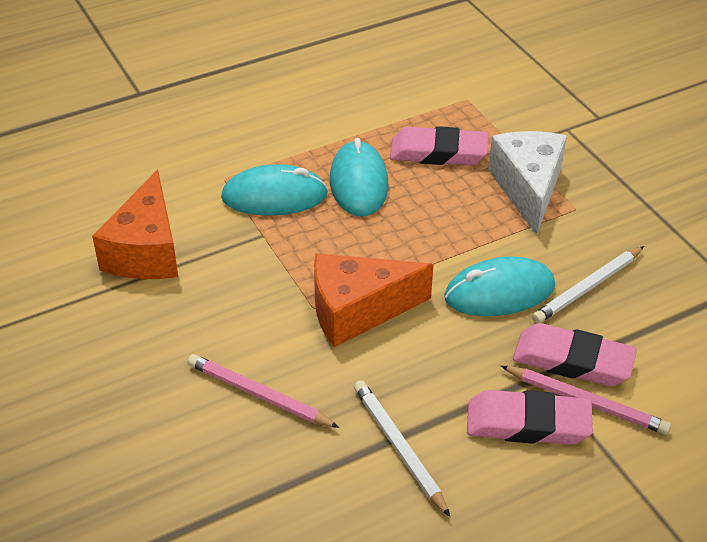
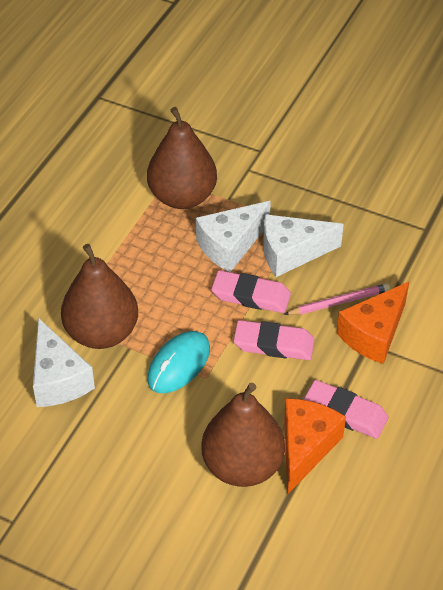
brown pear: 0 -> 3
pink pencil: 2 -> 1
turquoise mouse: 3 -> 1
white cheese: 1 -> 3
white pencil: 2 -> 0

